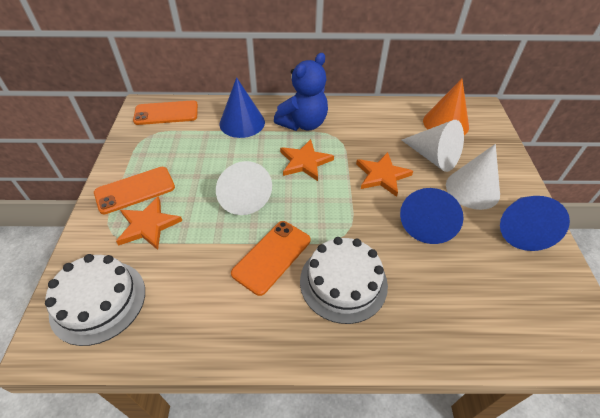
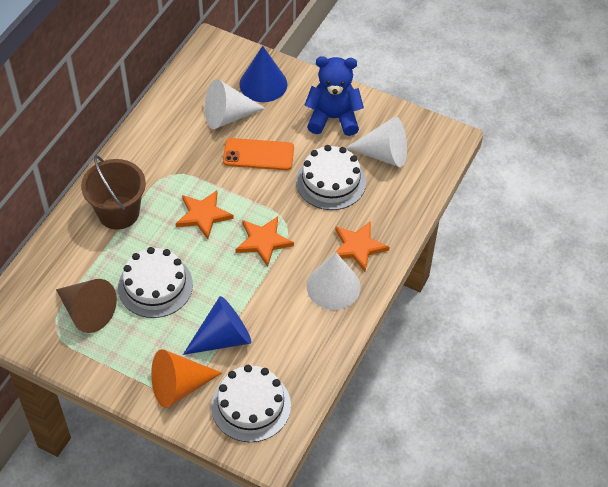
blue cone: 3 -> 2
brown bucket: 0 -> 1
brown cone: 0 -> 1
orange phone: 3 -> 1
white cake: 2 -> 3

